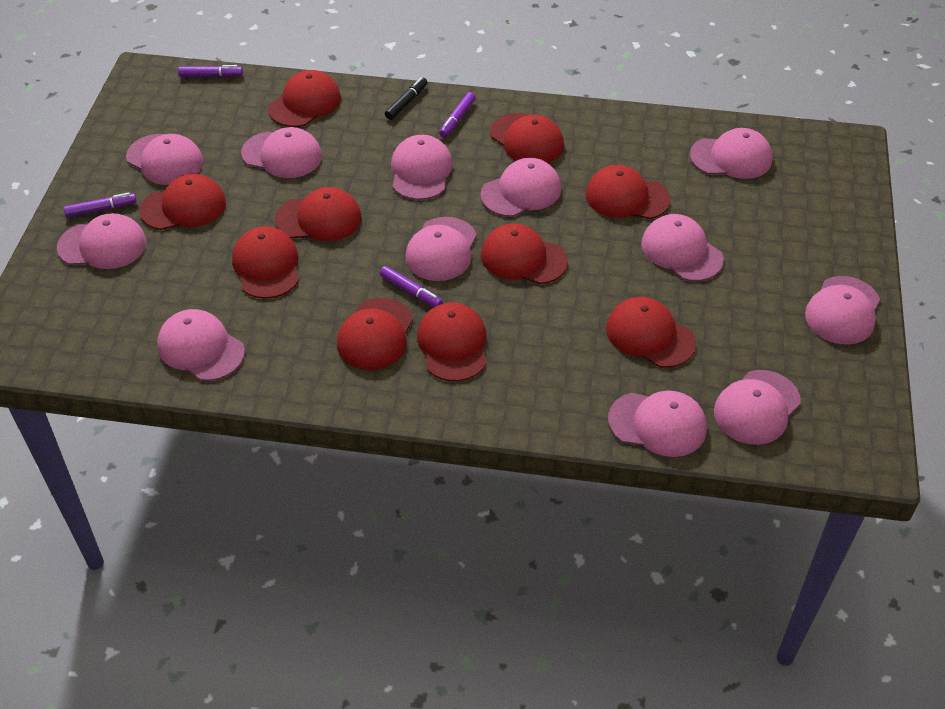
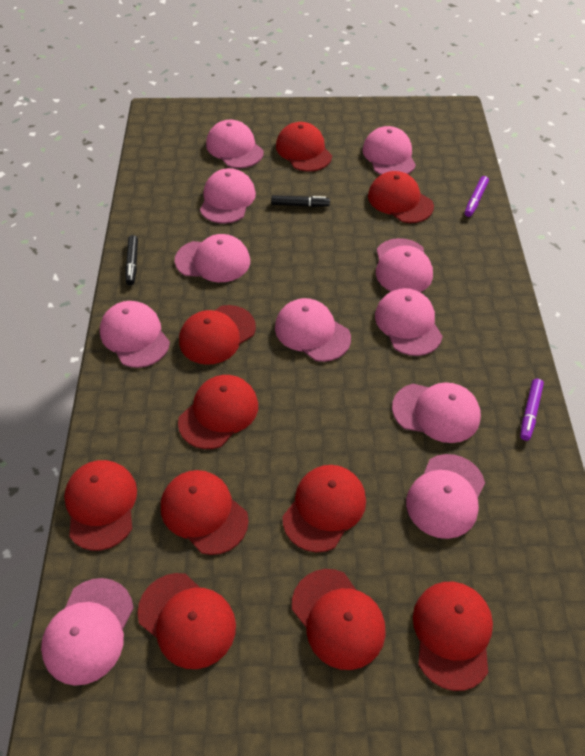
black marker: 1 -> 2
pink cap: 12 -> 11
purple marker: 4 -> 2

